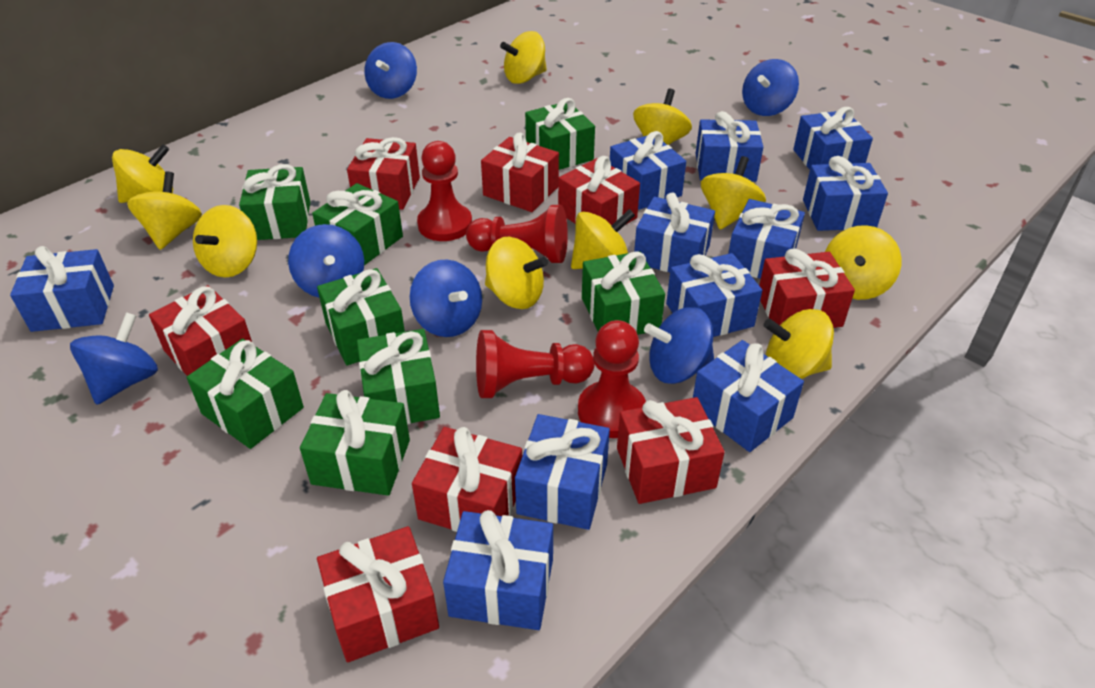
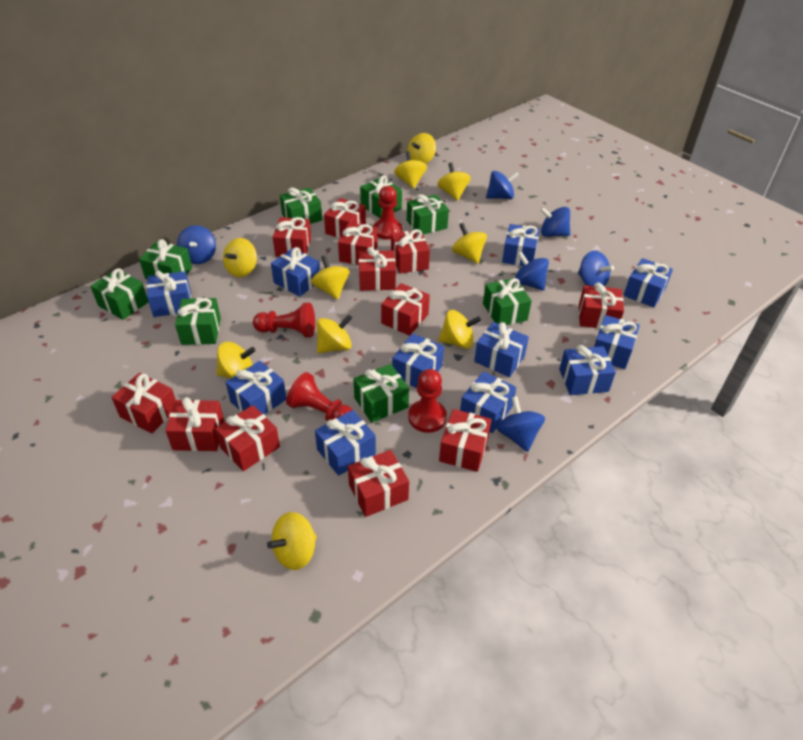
red gift: 8 -> 12

